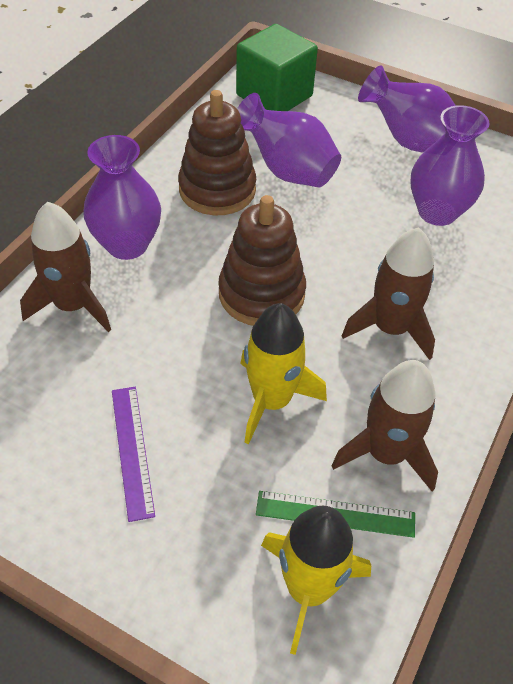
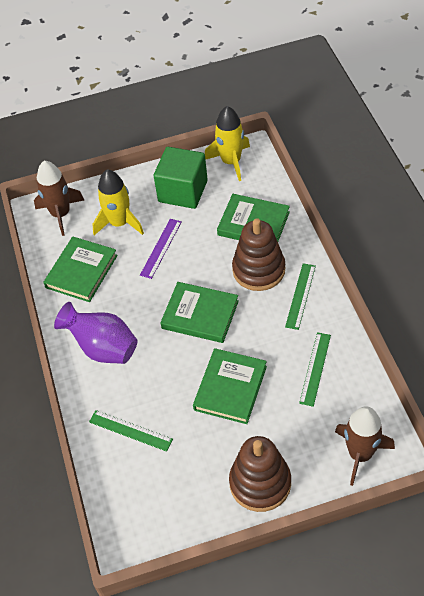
brown rocket: 3 -> 2
green book: 0 -> 4
green ruler: 1 -> 3
purple vase: 4 -> 1

